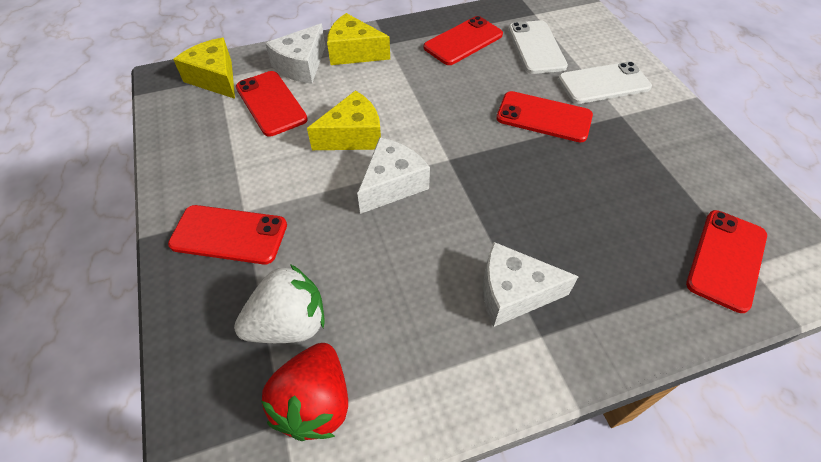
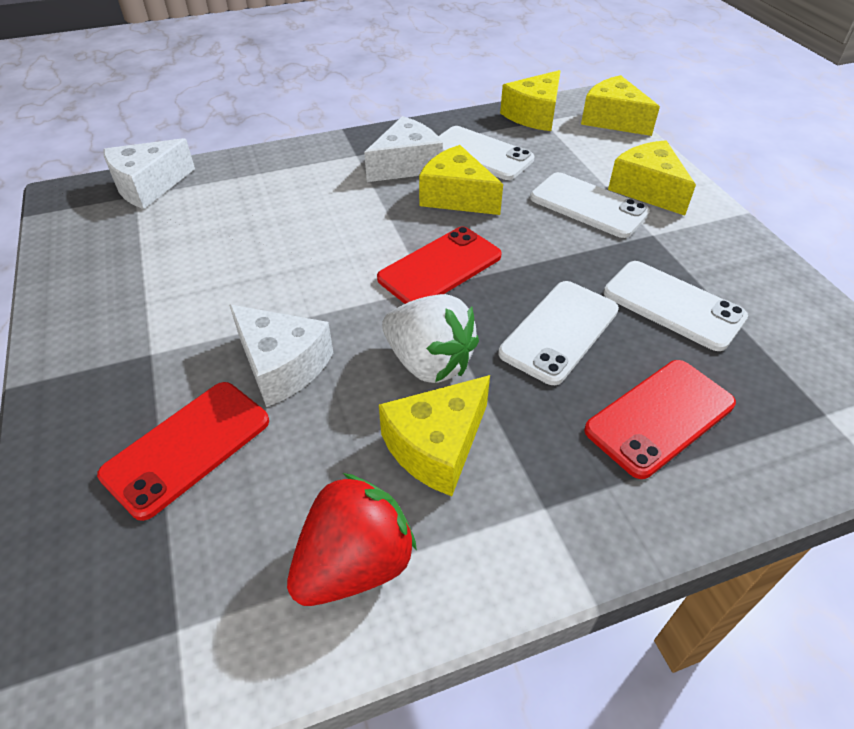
red phone: 5 -> 3
white phone: 2 -> 4
yellow cheese: 3 -> 5

